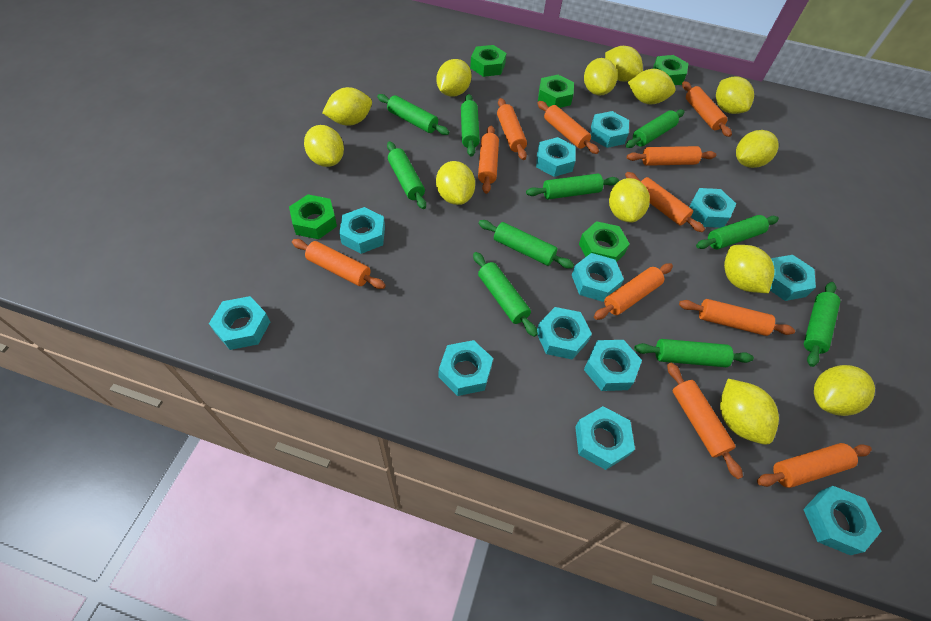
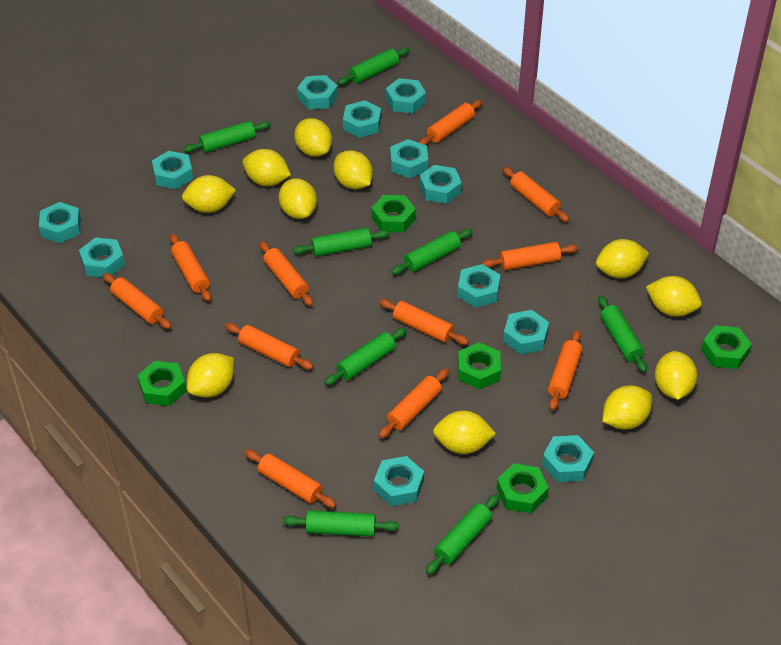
green rolling pin: 10 -> 8
yellow lemon: 13 -> 11

